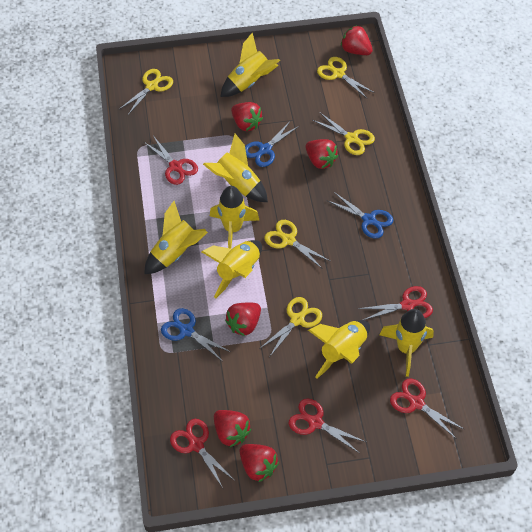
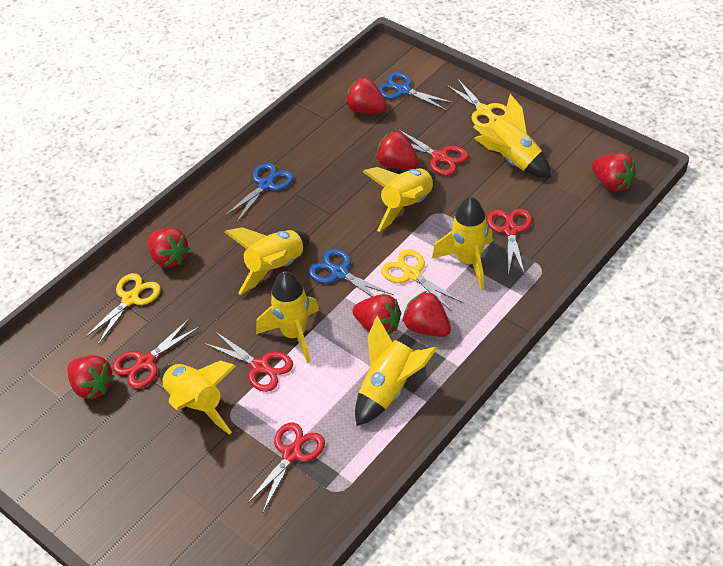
red strawberry: 6 -> 7
yellow scissors: 5 -> 3

